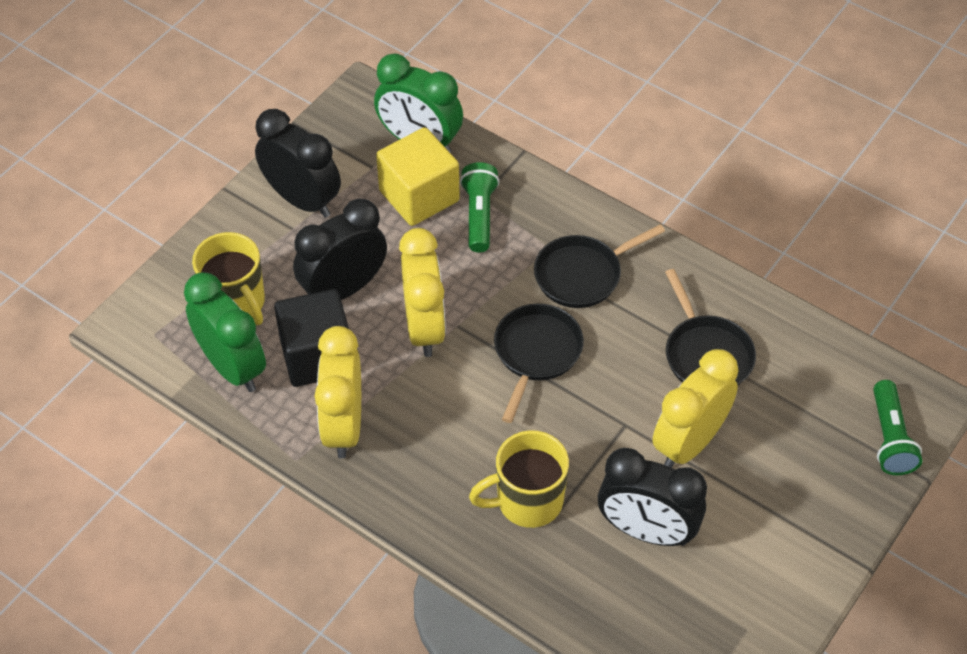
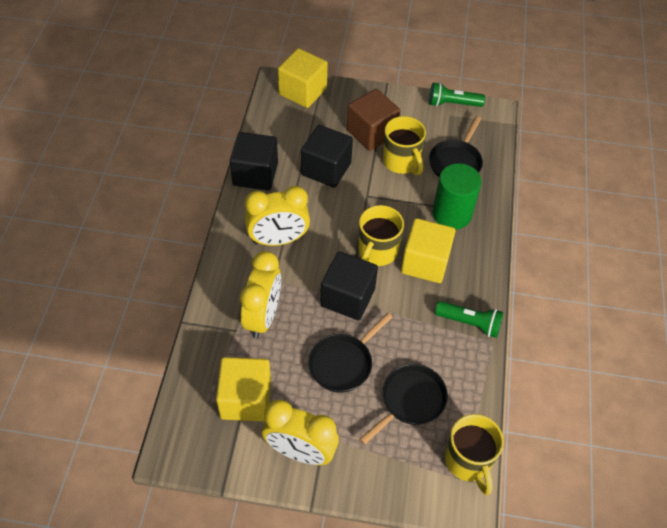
black clock: 3 -> 0
black cube: 1 -> 3
brown cube: 0 -> 1
green clock: 2 -> 0
green cylinder: 0 -> 1
yellow cube: 1 -> 3
yellow mug: 2 -> 3

